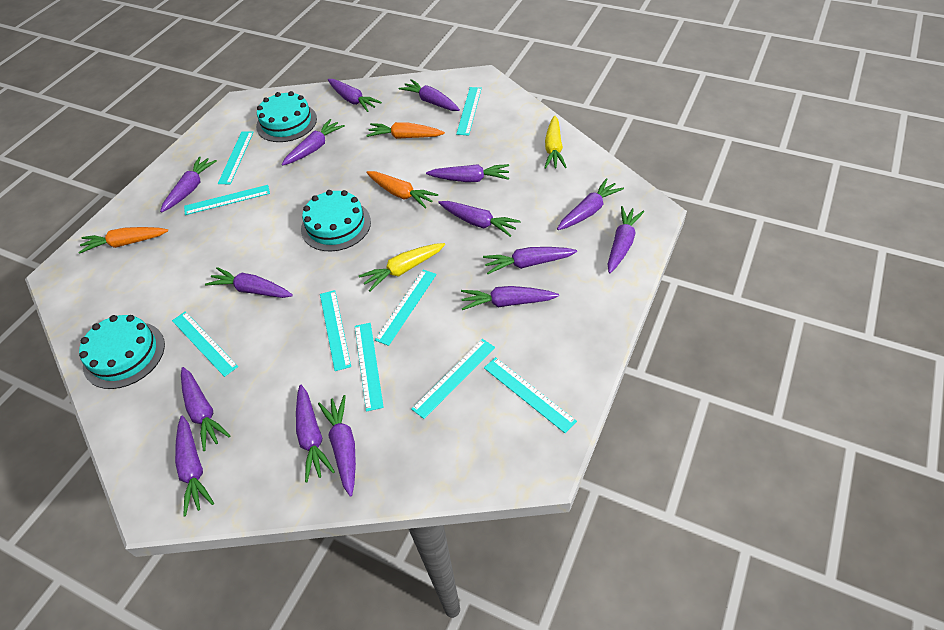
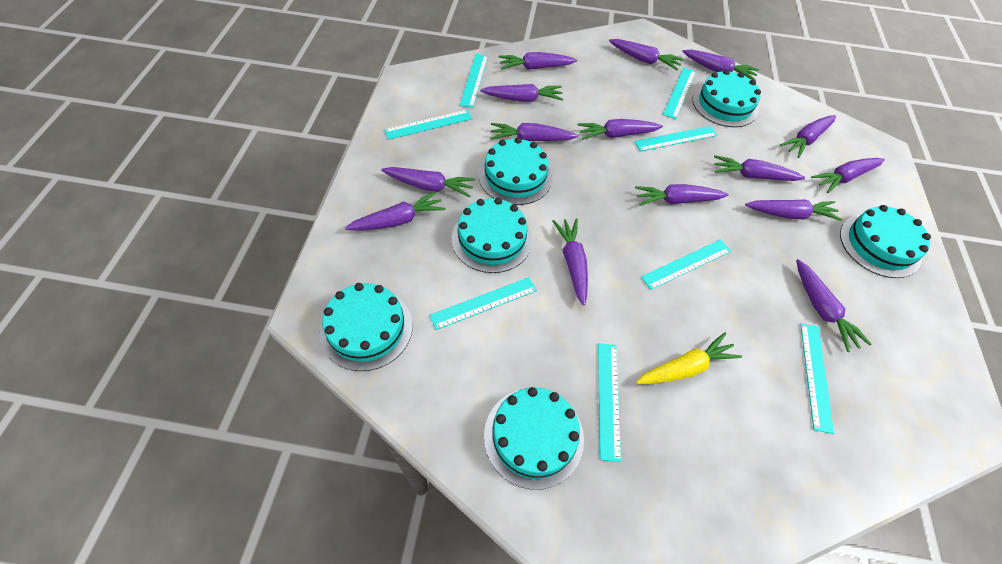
orange carrot: 3 -> 0
turquoise cake: 3 -> 6
turquoise ruler: 9 -> 8
yellow carrot: 2 -> 1

